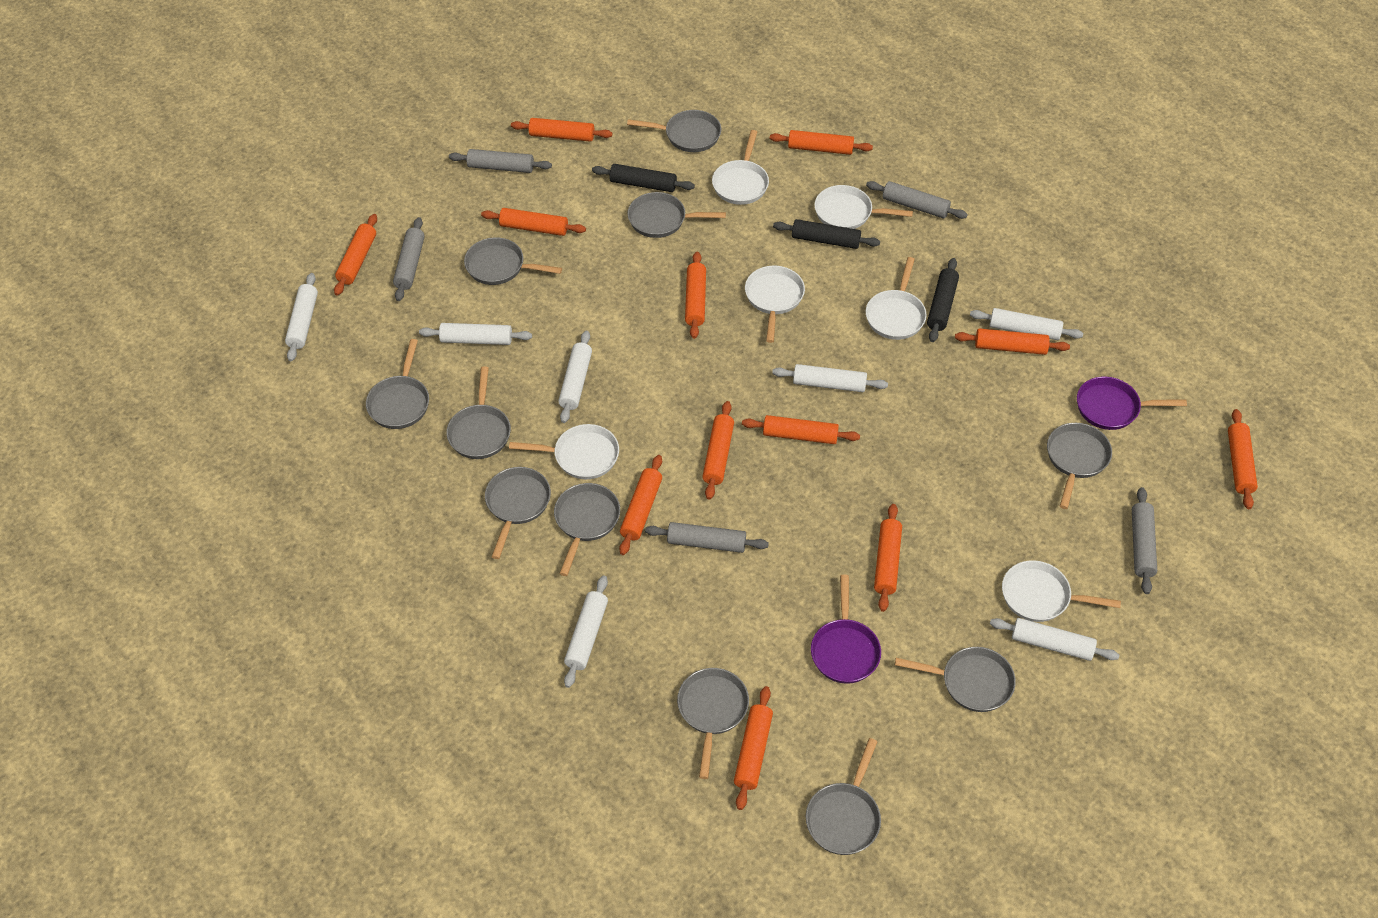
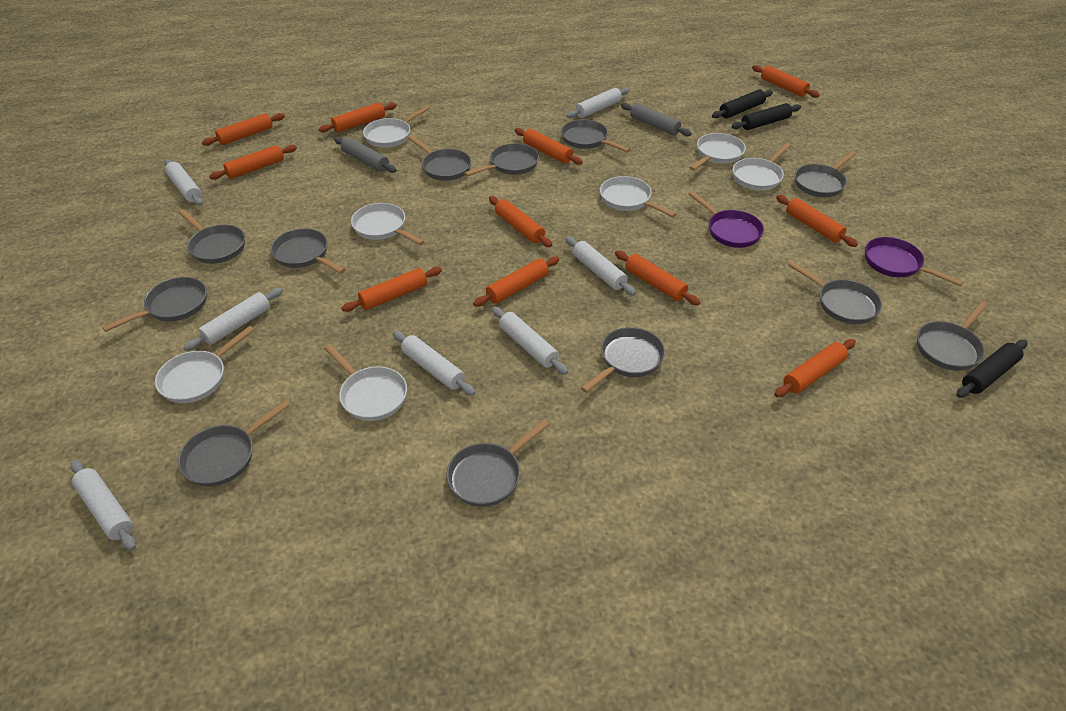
grey pan: 11 -> 12
grey rolling pin: 5 -> 2
orange rolling pin: 12 -> 11
white pan: 6 -> 7

